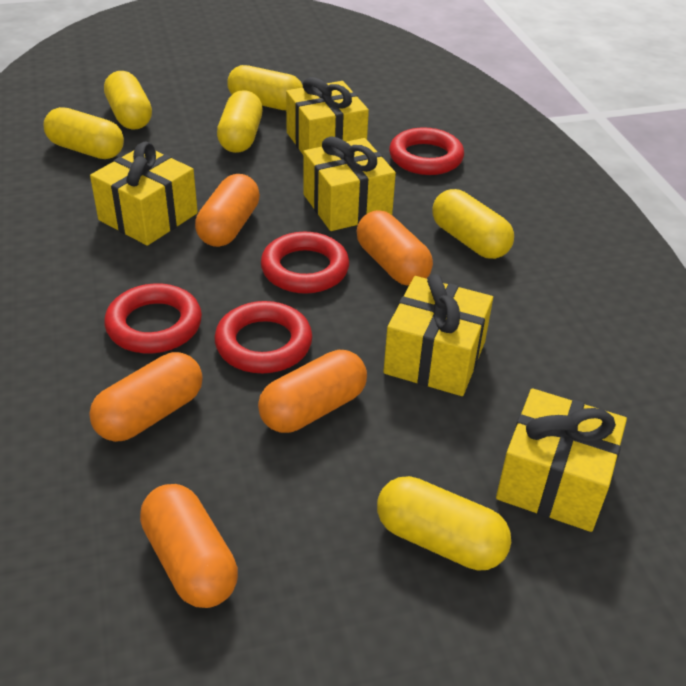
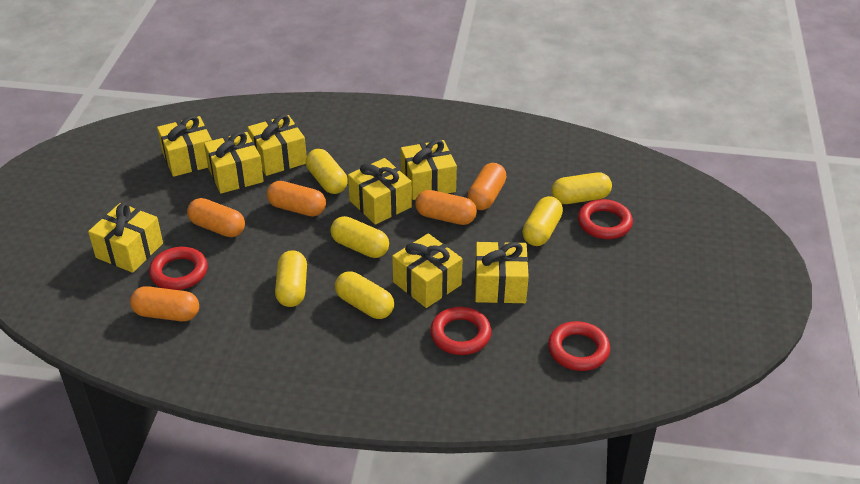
yellow gift: 5 -> 8

